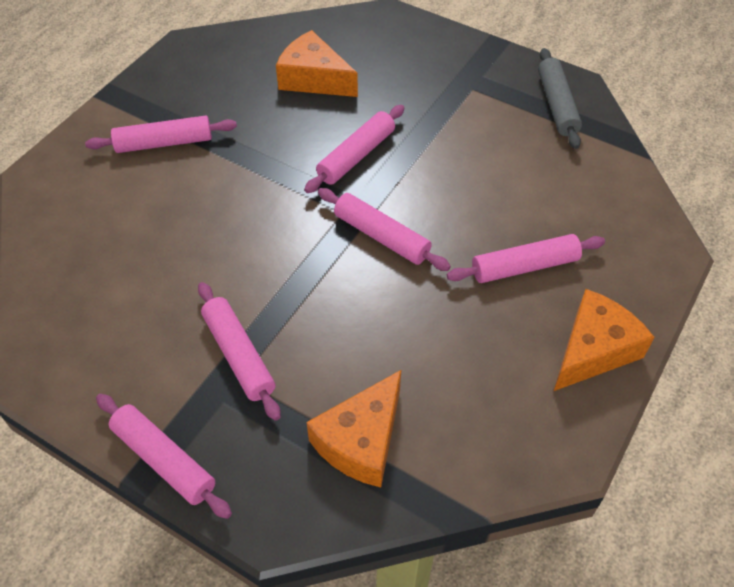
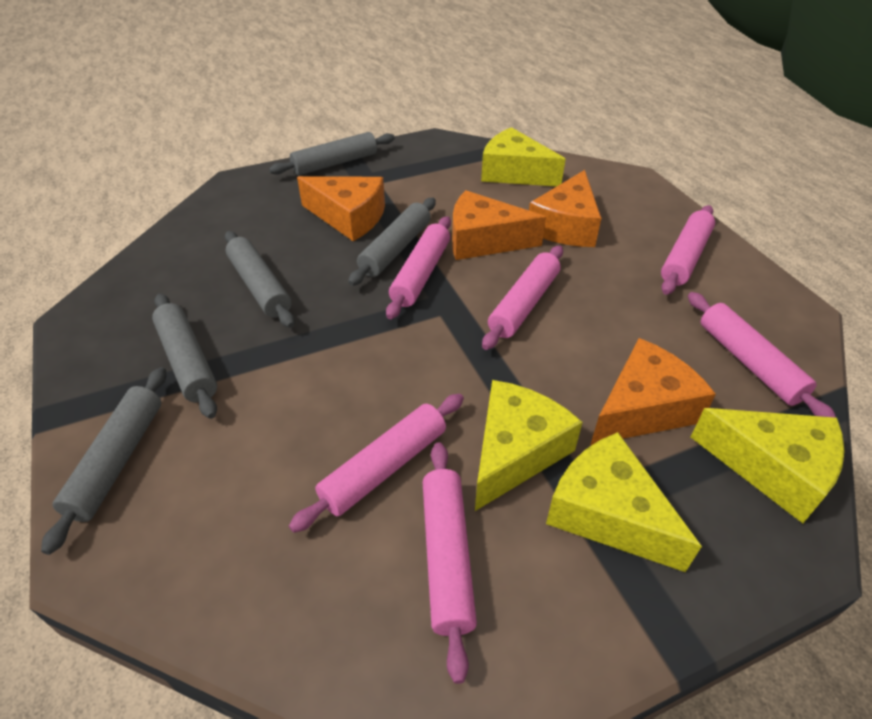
grey rolling pin: 1 -> 5
orange cheese: 3 -> 4
yellow cheese: 0 -> 4

